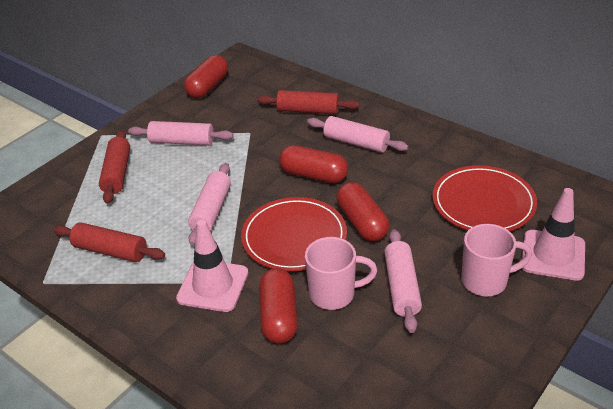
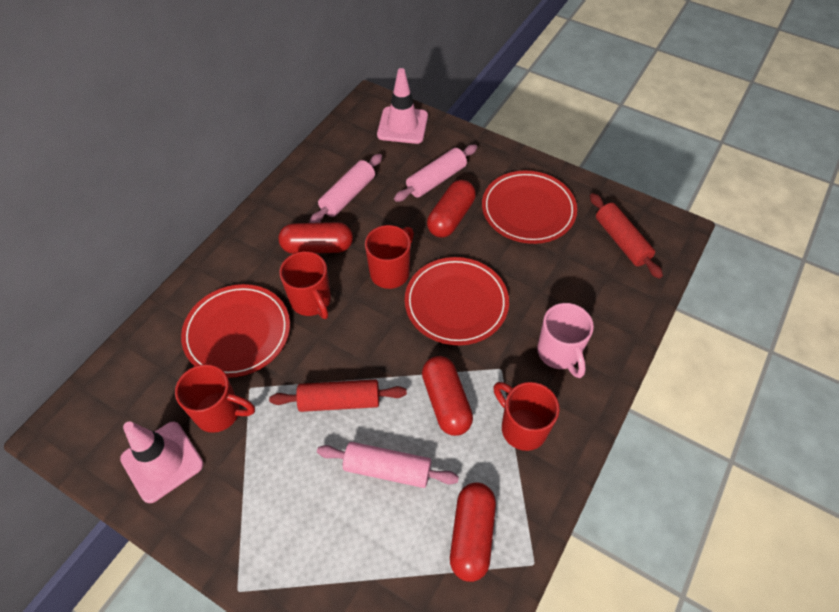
pink mug: 2 -> 1
pink rolling pin: 4 -> 3
red mug: 0 -> 4
red plate: 2 -> 3
red rolling pin: 3 -> 2

